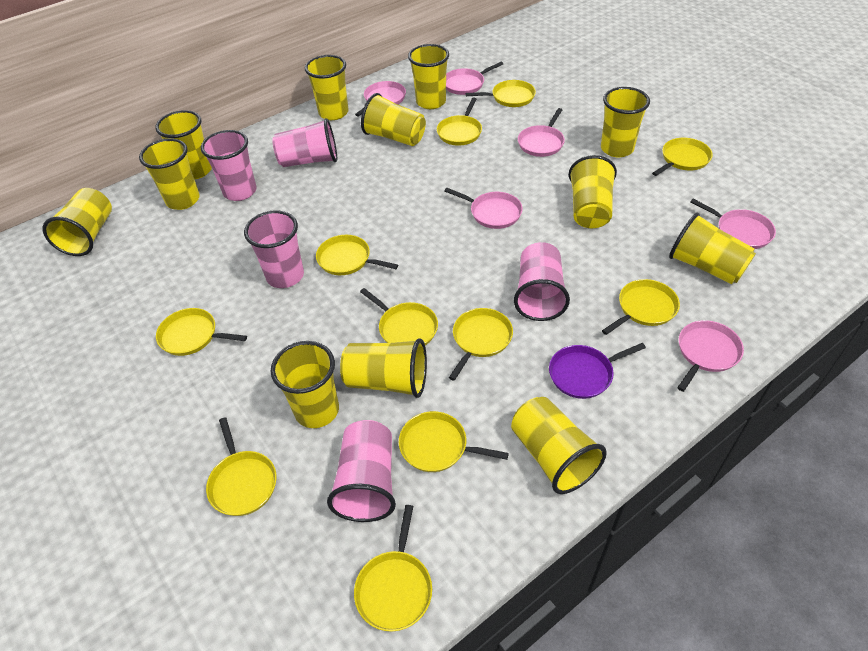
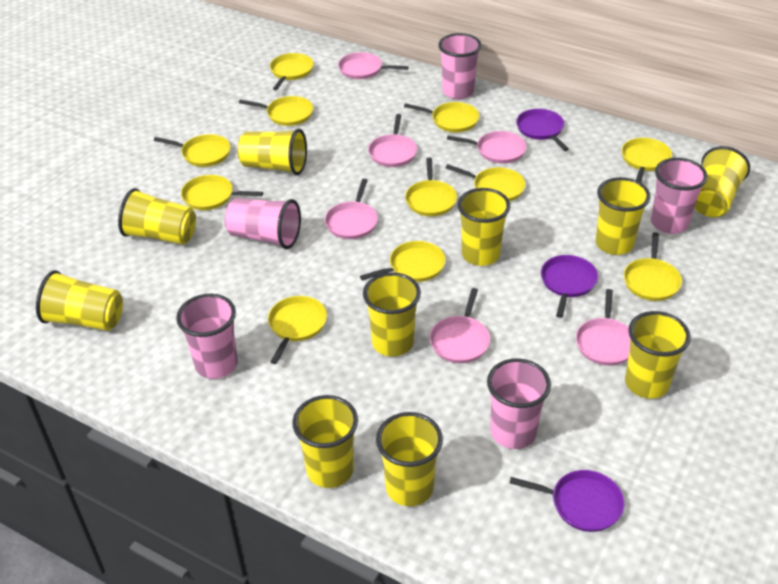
purple pan: 1 -> 3
yellow cup: 12 -> 10

